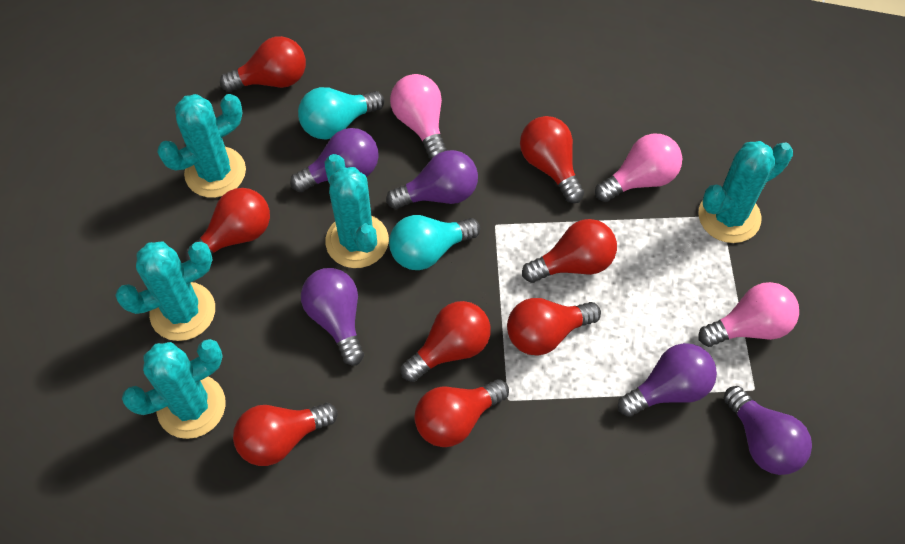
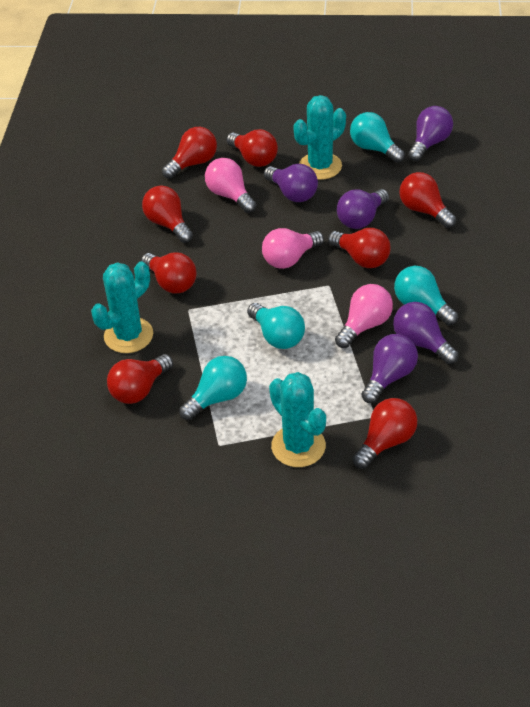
turquoise cactus: 5 -> 3
turquoise light bulb: 2 -> 4

